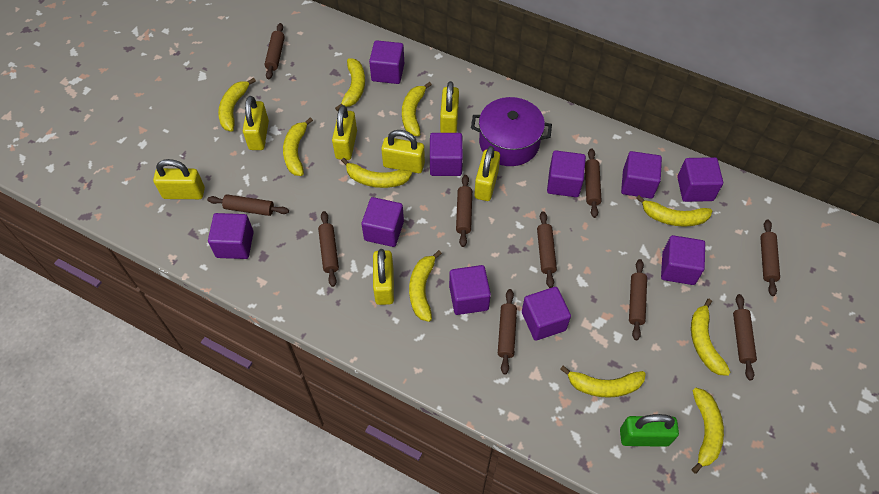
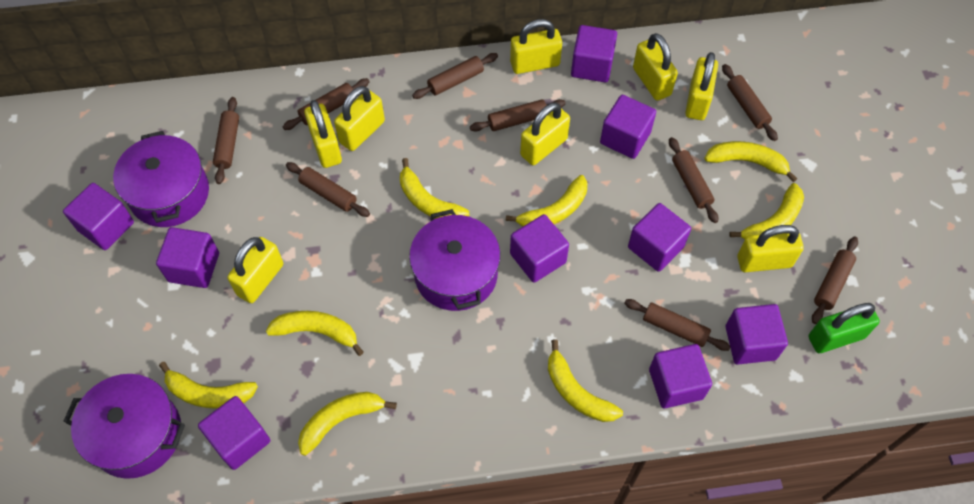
brown rolling pin: 10 -> 9
purple cube: 10 -> 9
purple pot: 1 -> 3
yellow banana: 10 -> 8
yellow padlock: 7 -> 8

